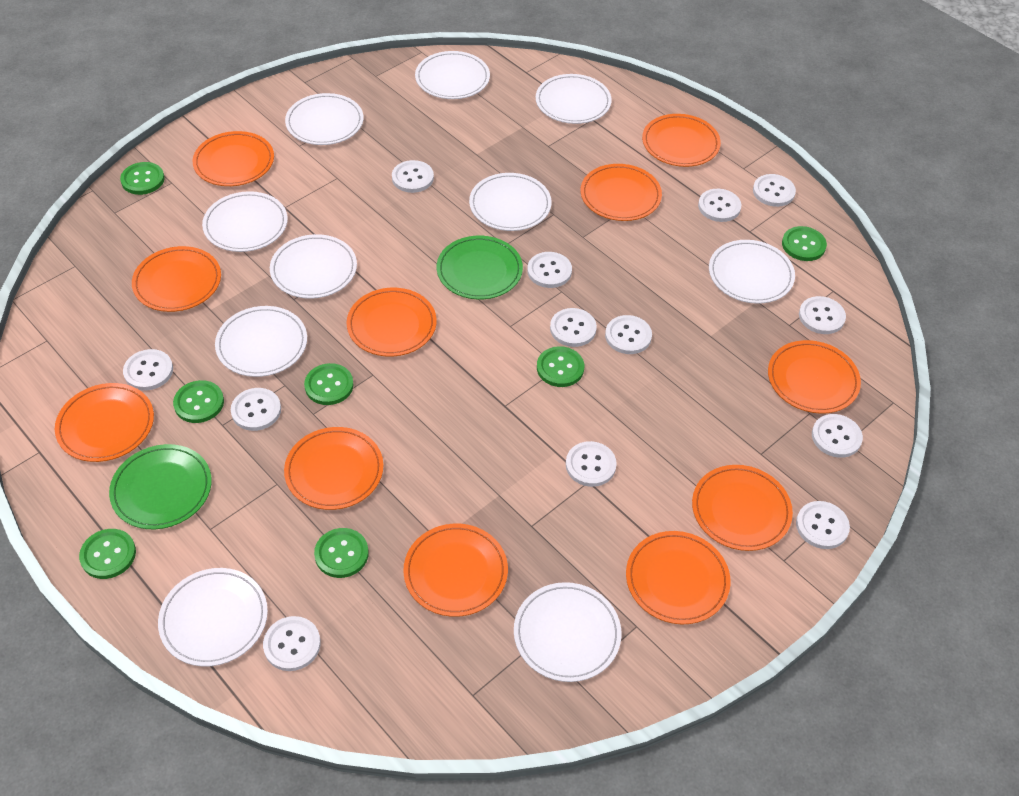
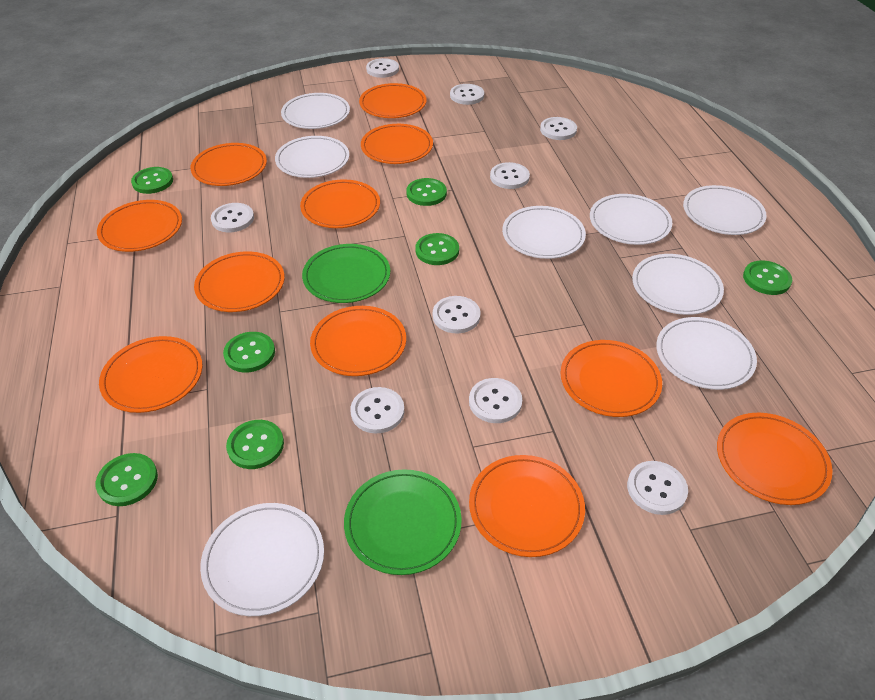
white button: 13 -> 9
white plate: 10 -> 8

